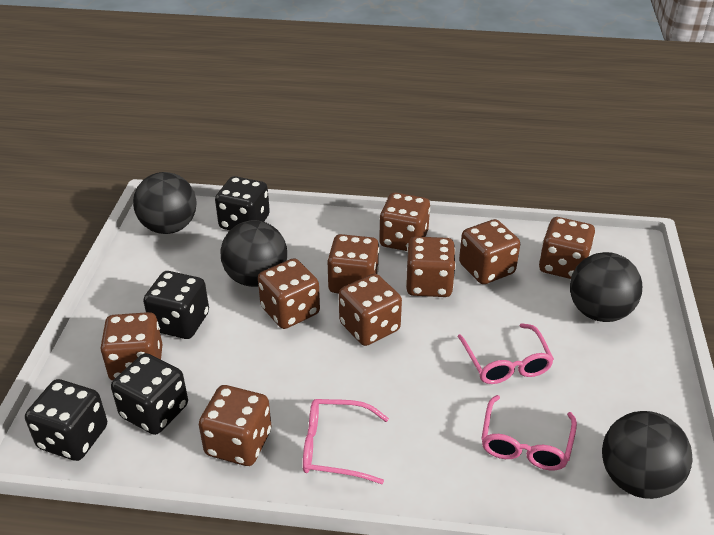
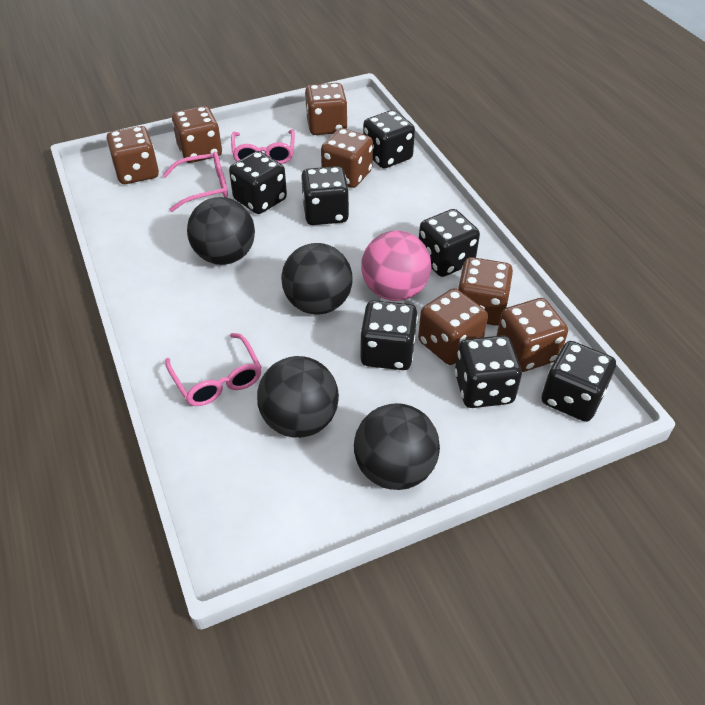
black dice: 4 -> 7
brown dice: 9 -> 7
pink ball: 0 -> 1

